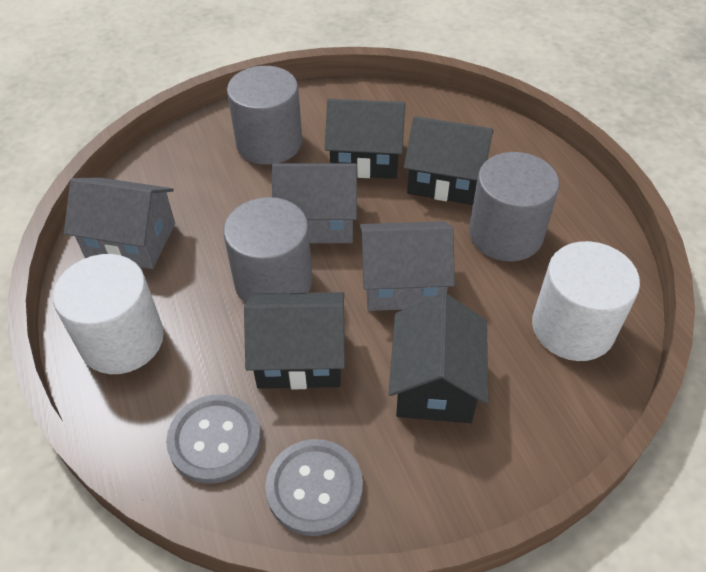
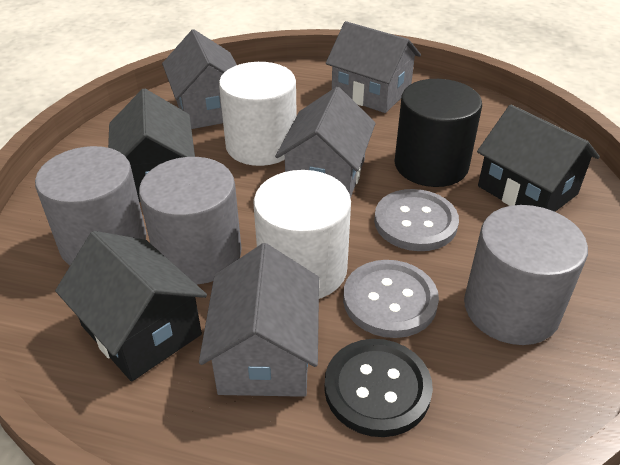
black button: 0 -> 1
black cylinder: 0 -> 1
black house: 4 -> 3
grey house: 3 -> 4

